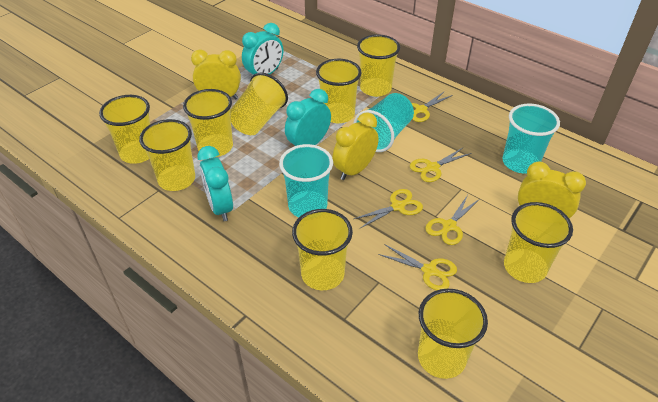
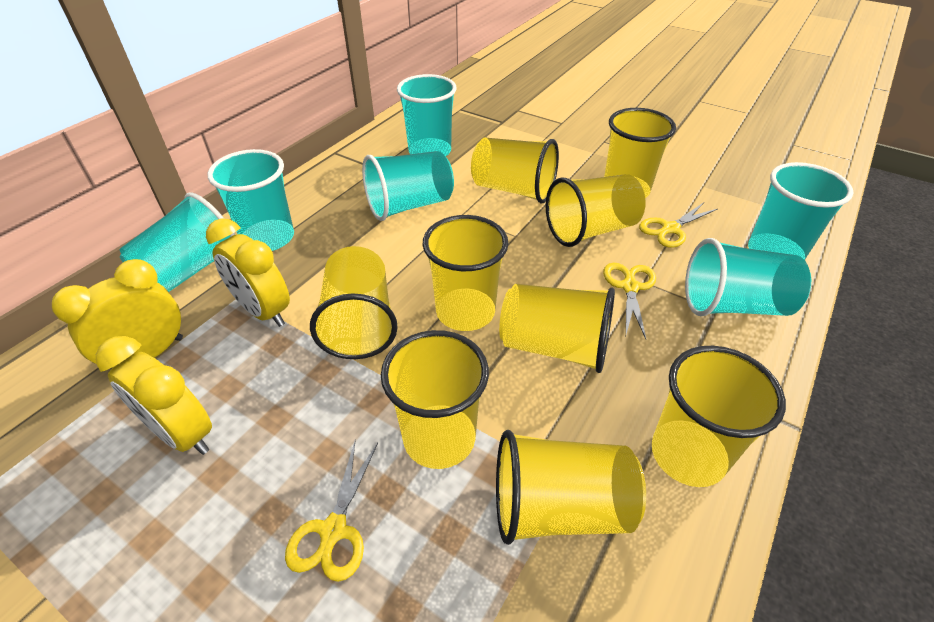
turquoise clock: 3 -> 0
turquoise cup: 3 -> 6
yellow scissors: 5 -> 3

